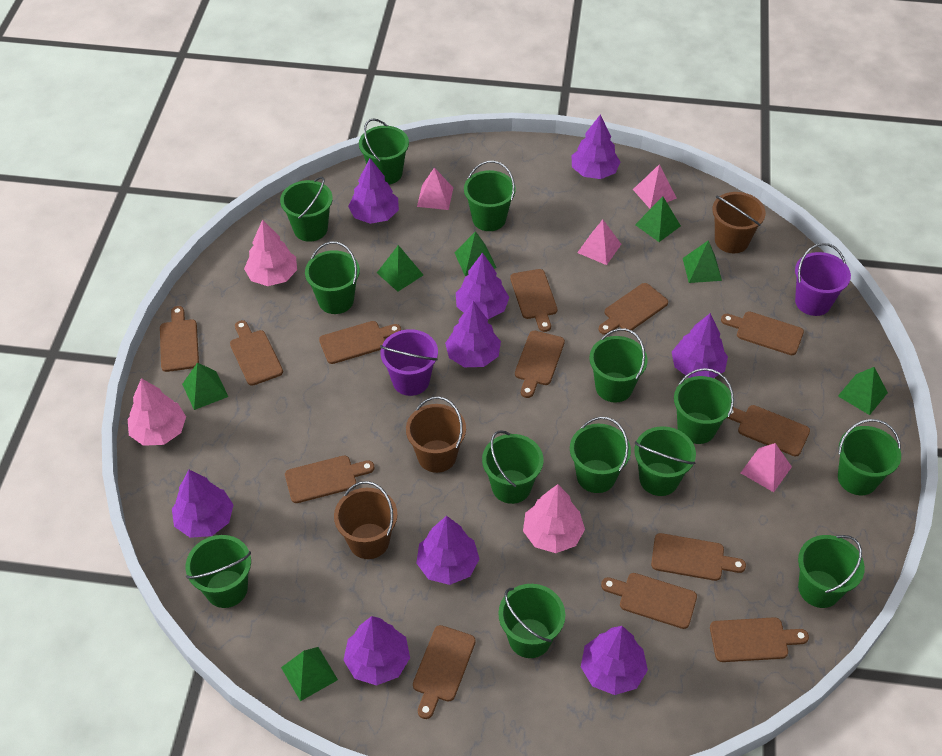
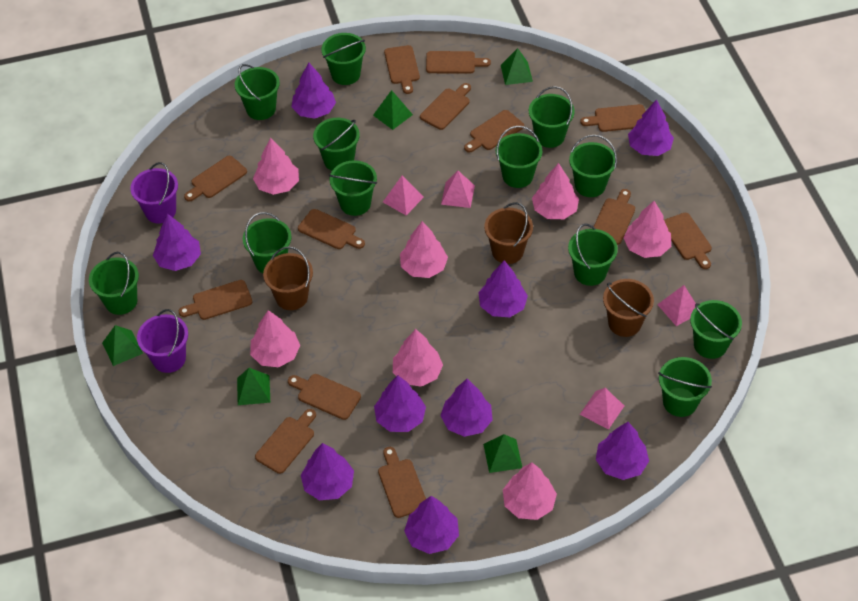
green bucket: 13 -> 12
green pyramid: 7 -> 5
pink tree: 3 -> 7

